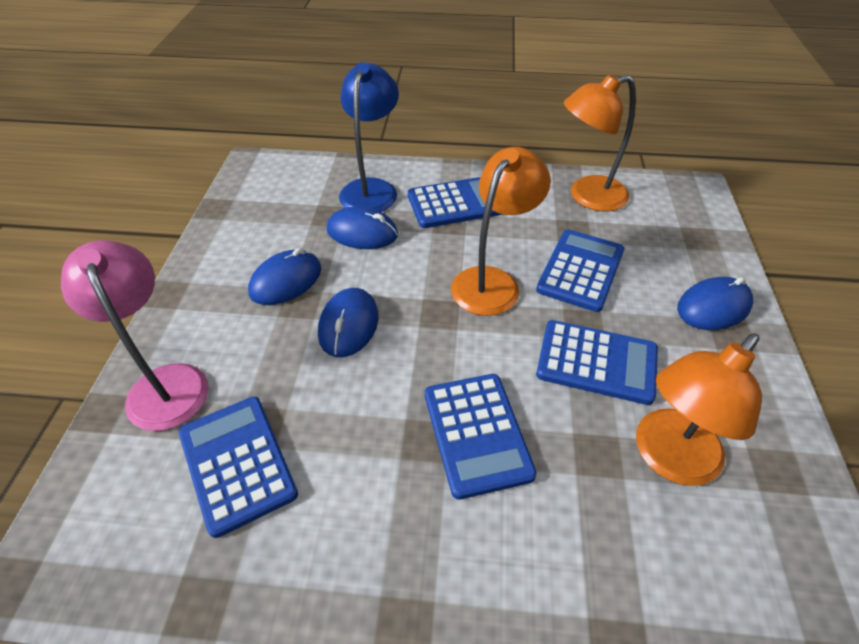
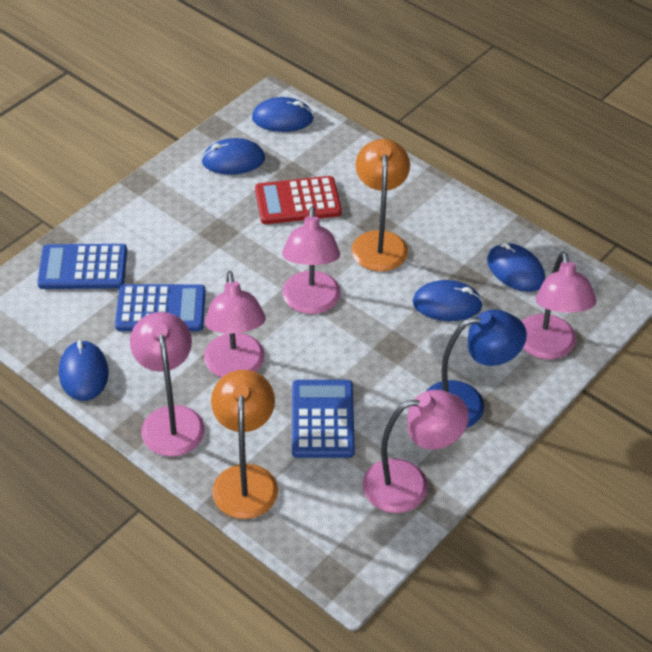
blue calculator: 5 -> 3
blue mouse: 4 -> 5
orange lamp: 3 -> 2
pink lamp: 1 -> 5
red calculator: 0 -> 1

